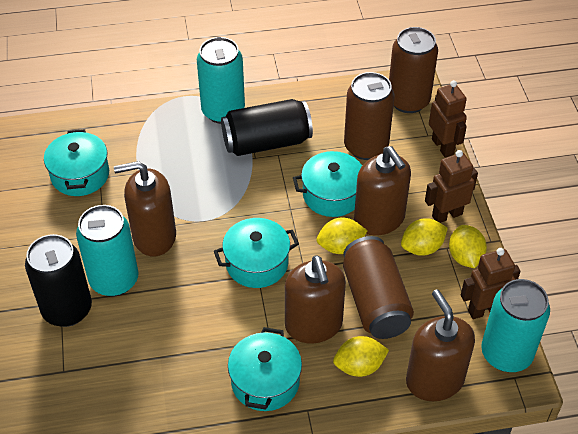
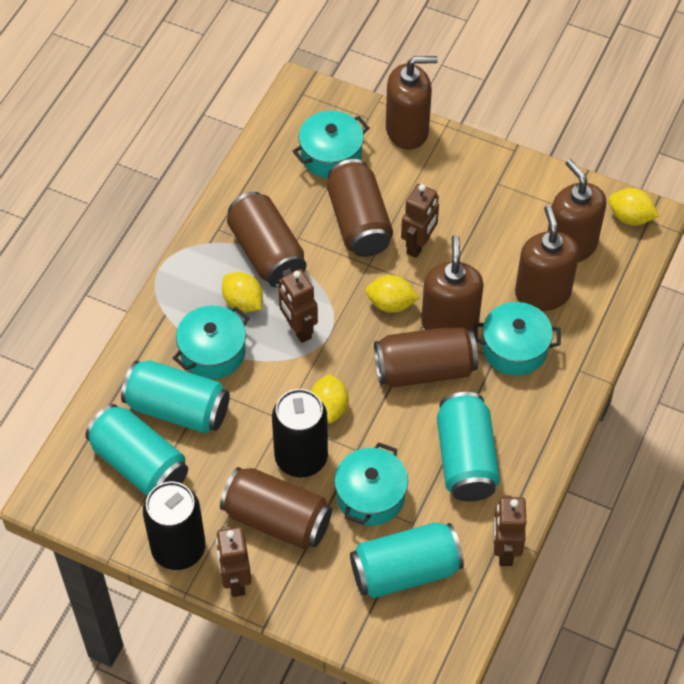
brown can: 3 -> 4
brown robot: 3 -> 4
turquoise can: 3 -> 4

